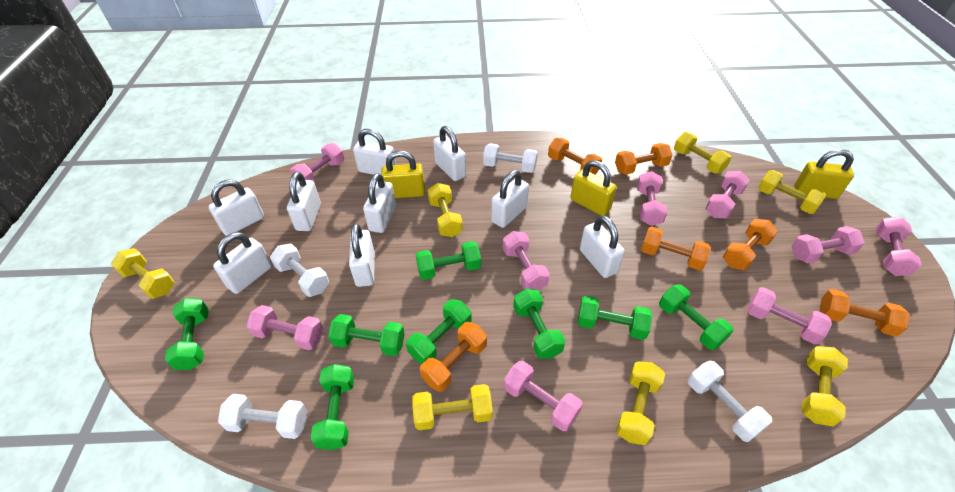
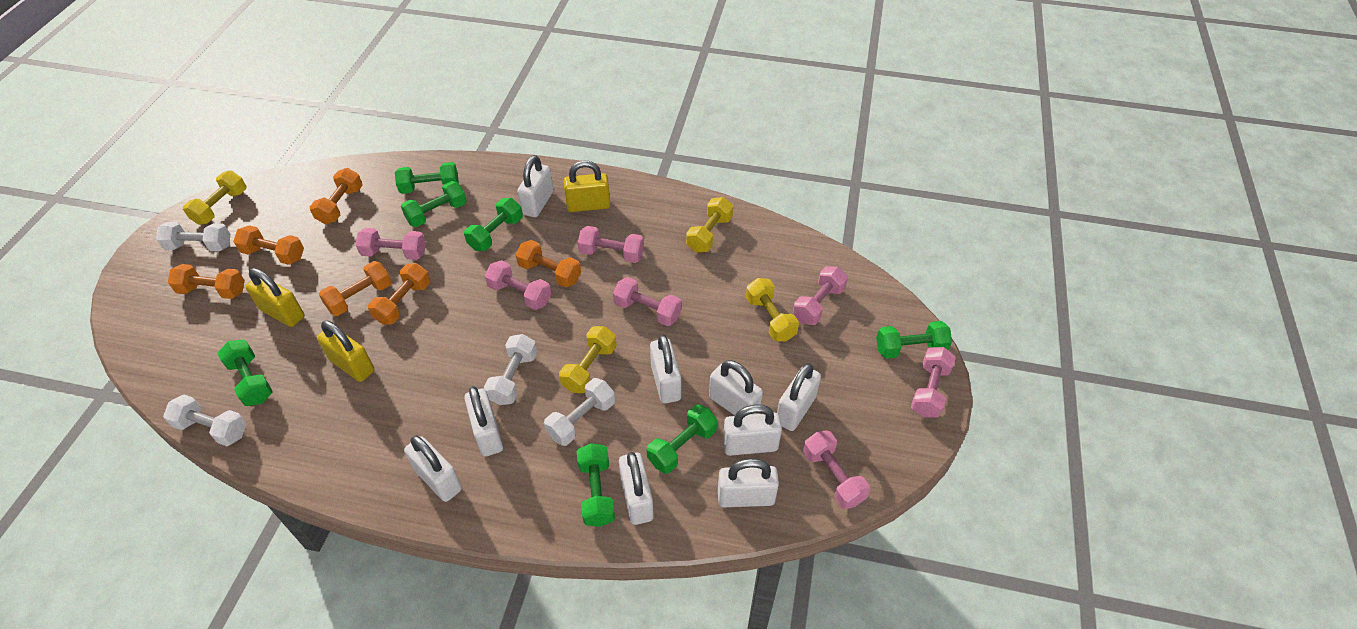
green dumbbell: 8 -> 7
pink dumbbell: 9 -> 7
yellow dumbbell: 7 -> 4

